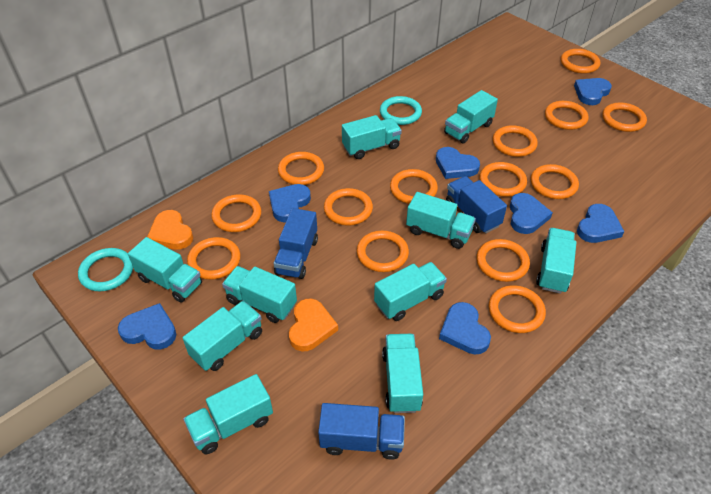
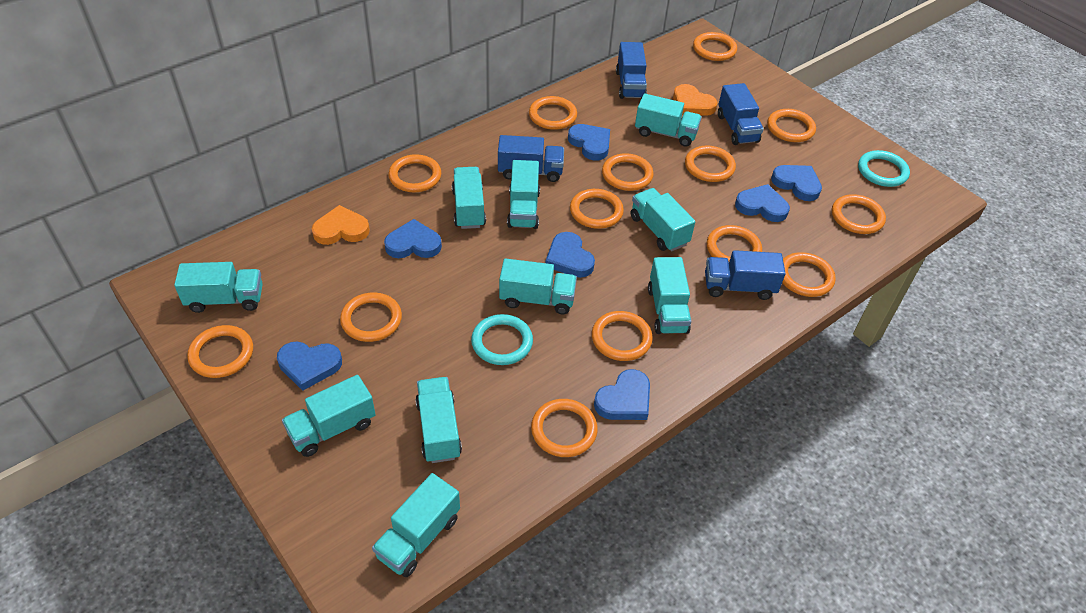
blue truck: 3 -> 4

